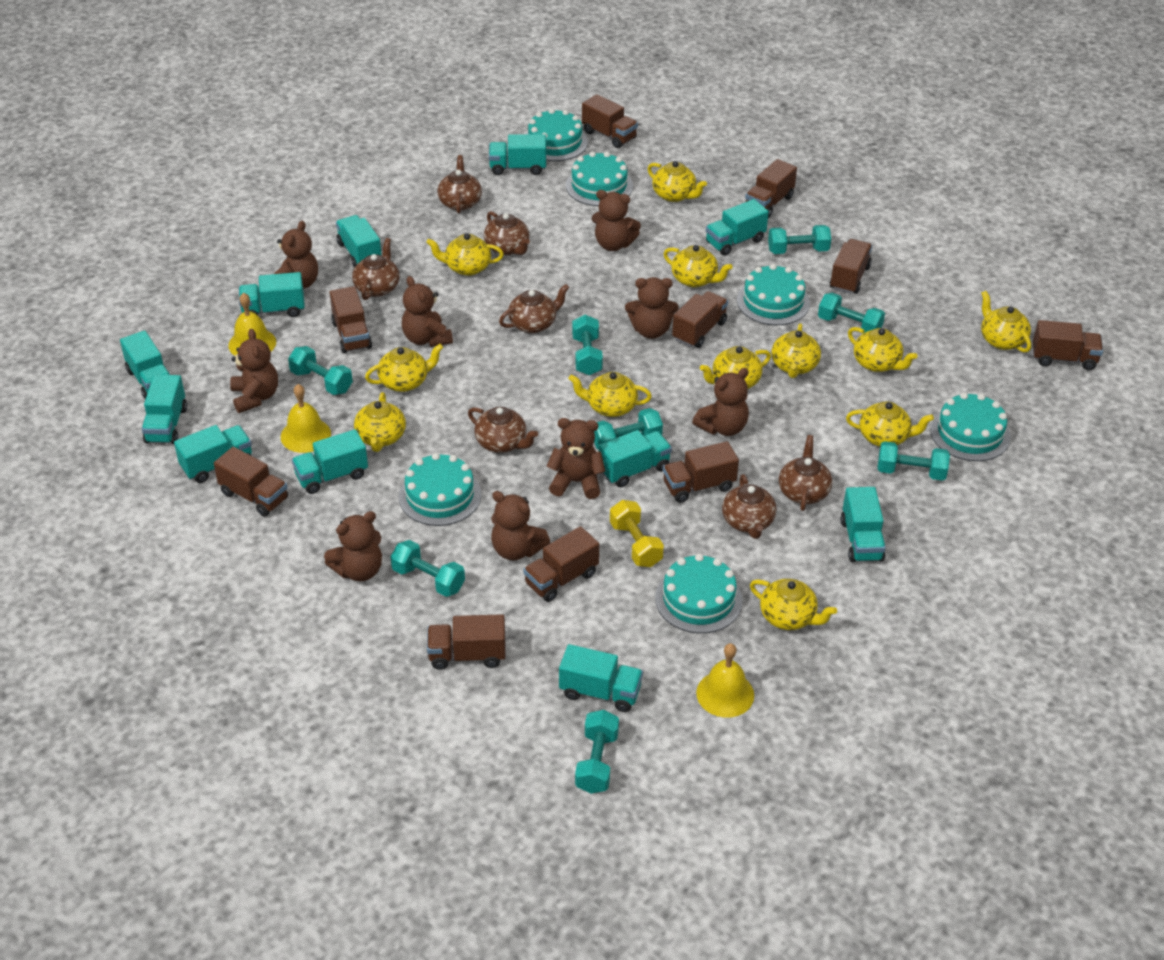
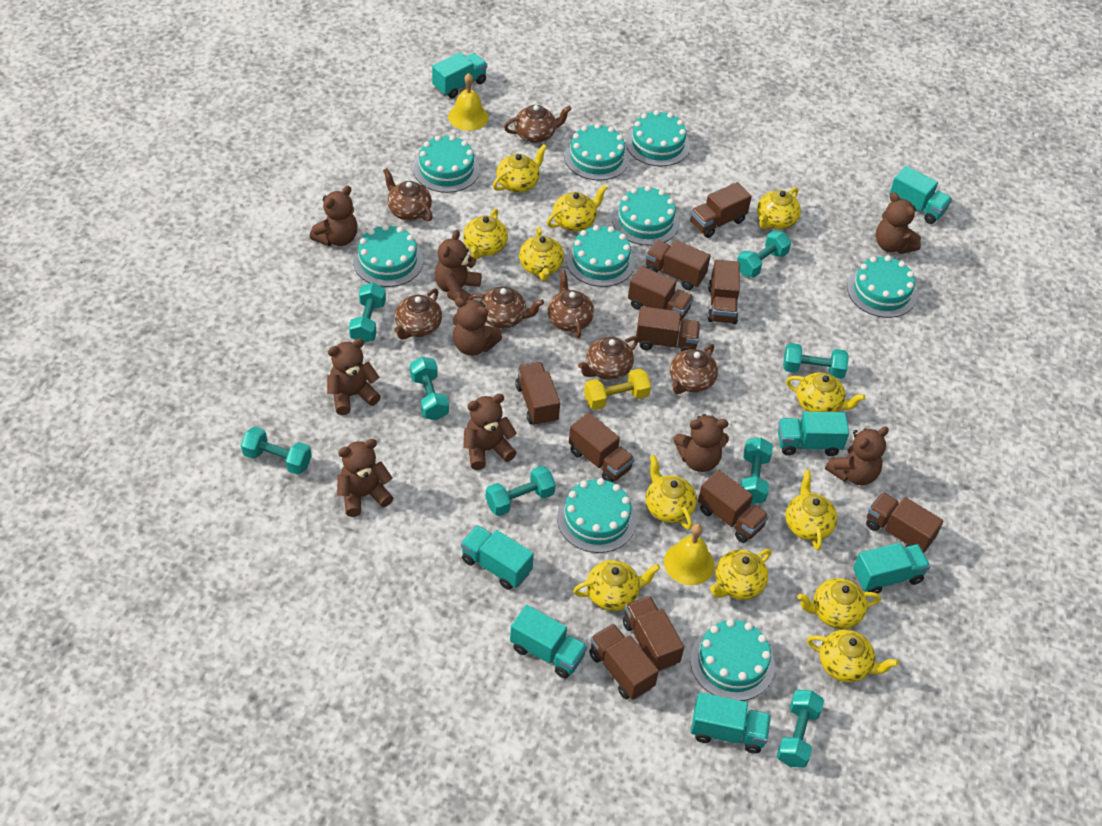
brown truck: 10 -> 11
turquoise cake: 6 -> 9
turquoise truck: 11 -> 7
yellow bell: 3 -> 2

